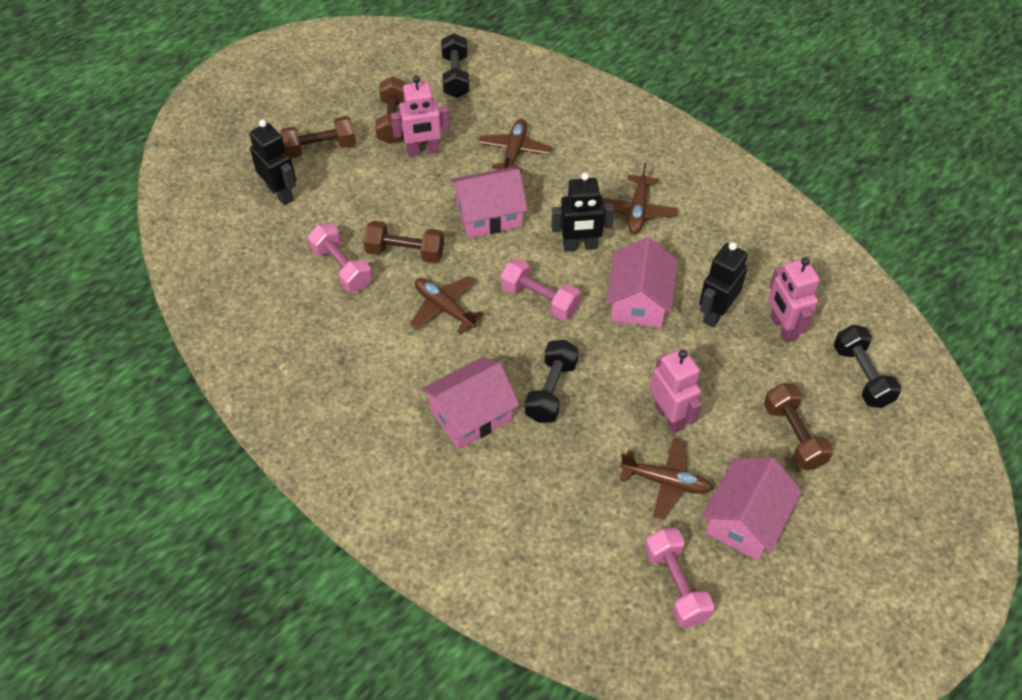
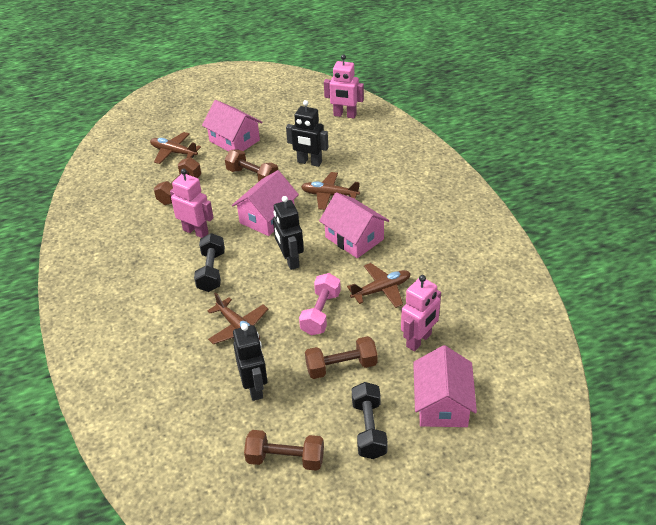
black dumbbell: 3 -> 2
pink dumbbell: 3 -> 1

